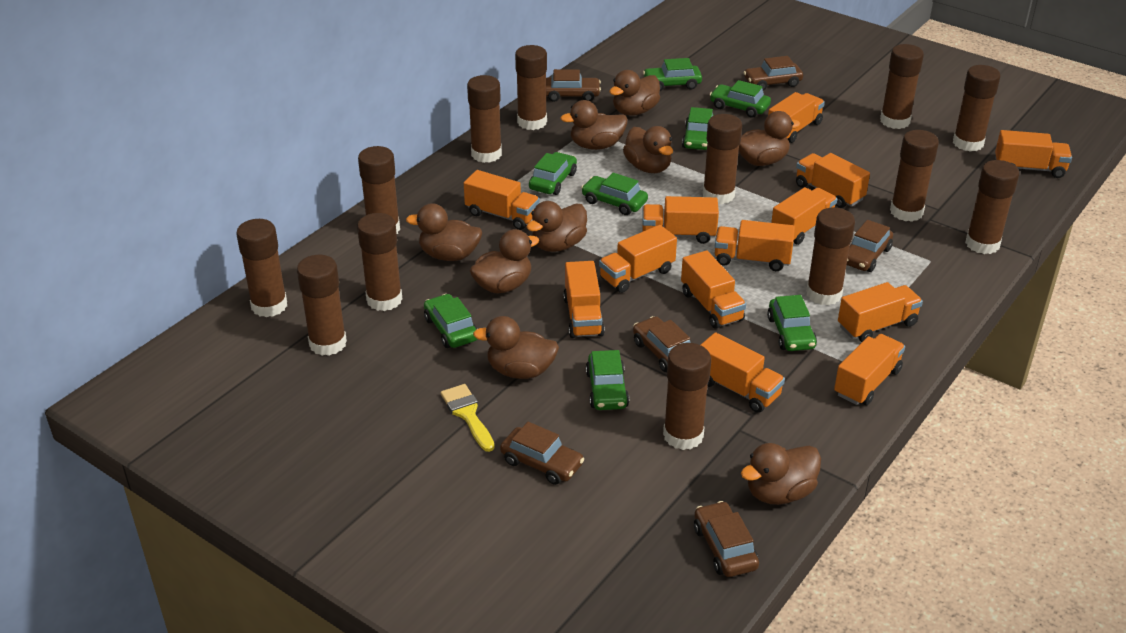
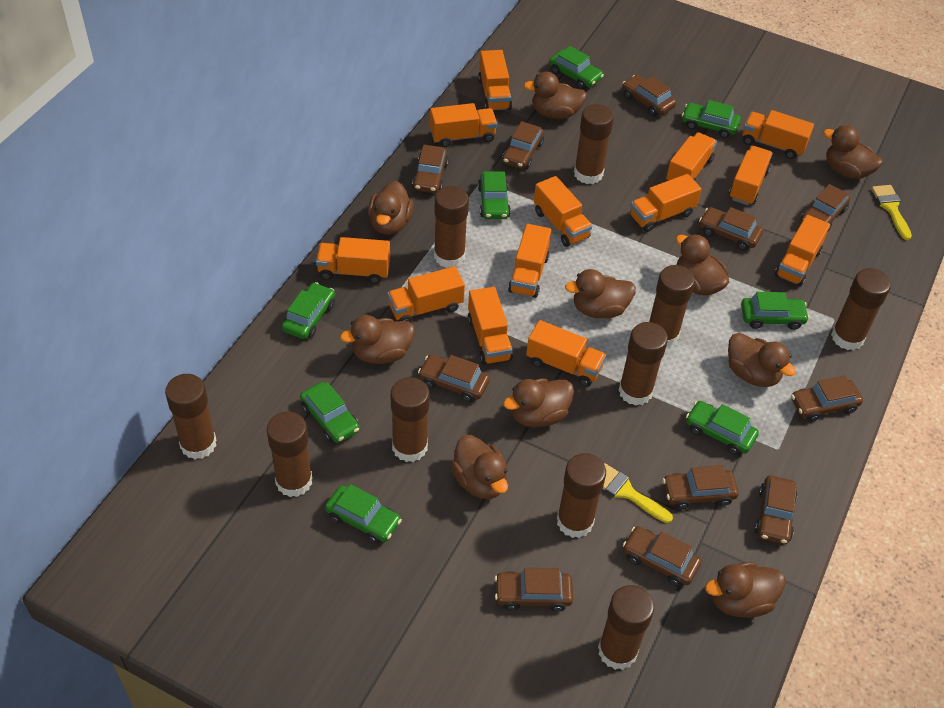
brown car: 6 -> 11
brown duck: 9 -> 10
brown glue stick: 13 -> 10
yellow brush: 1 -> 2

